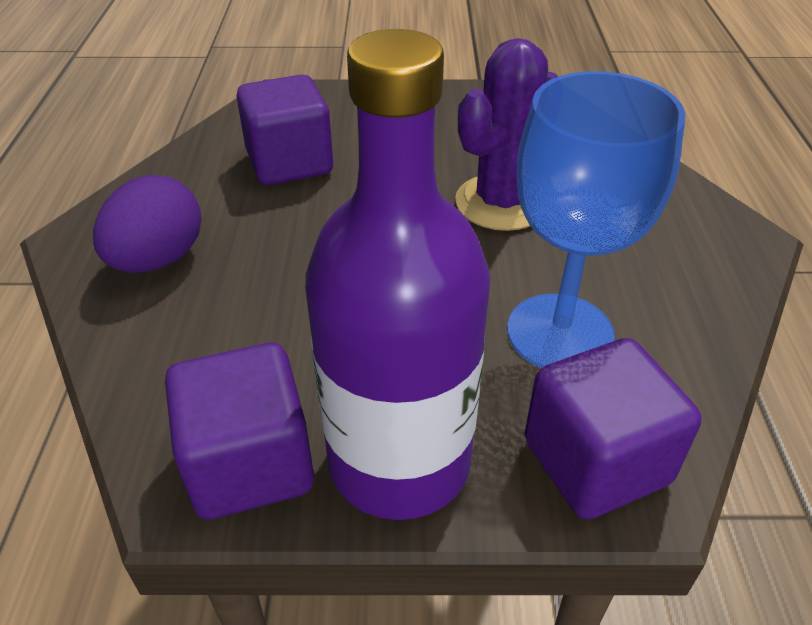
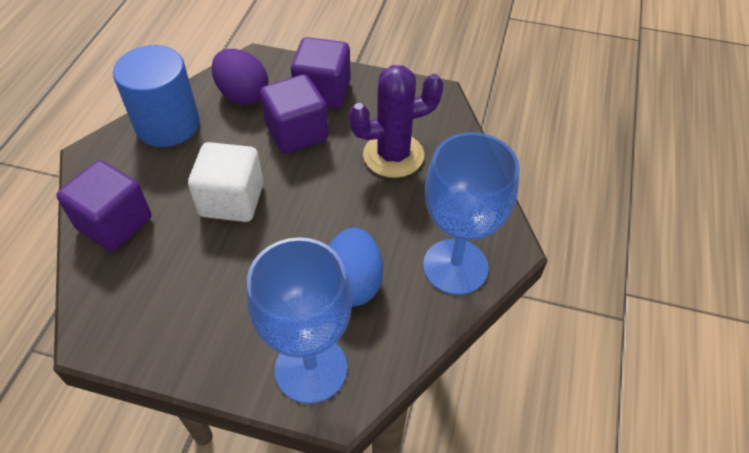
blue cylinder: 0 -> 1
blue egg: 0 -> 1
blue goblet: 1 -> 2
purple bottle: 1 -> 0
white cube: 0 -> 1

